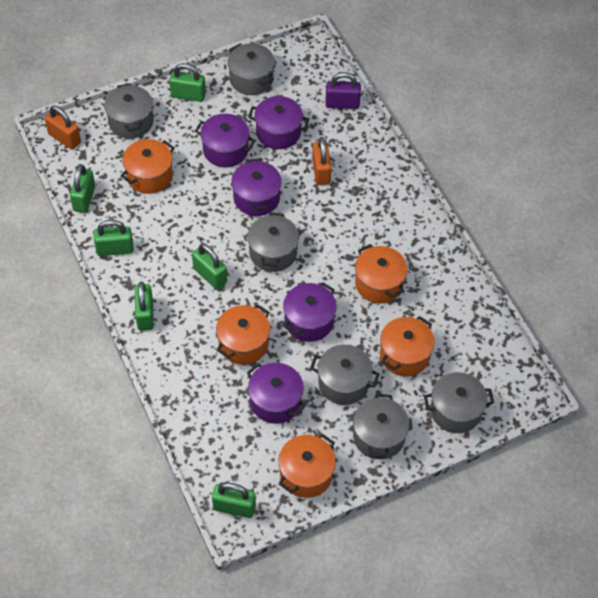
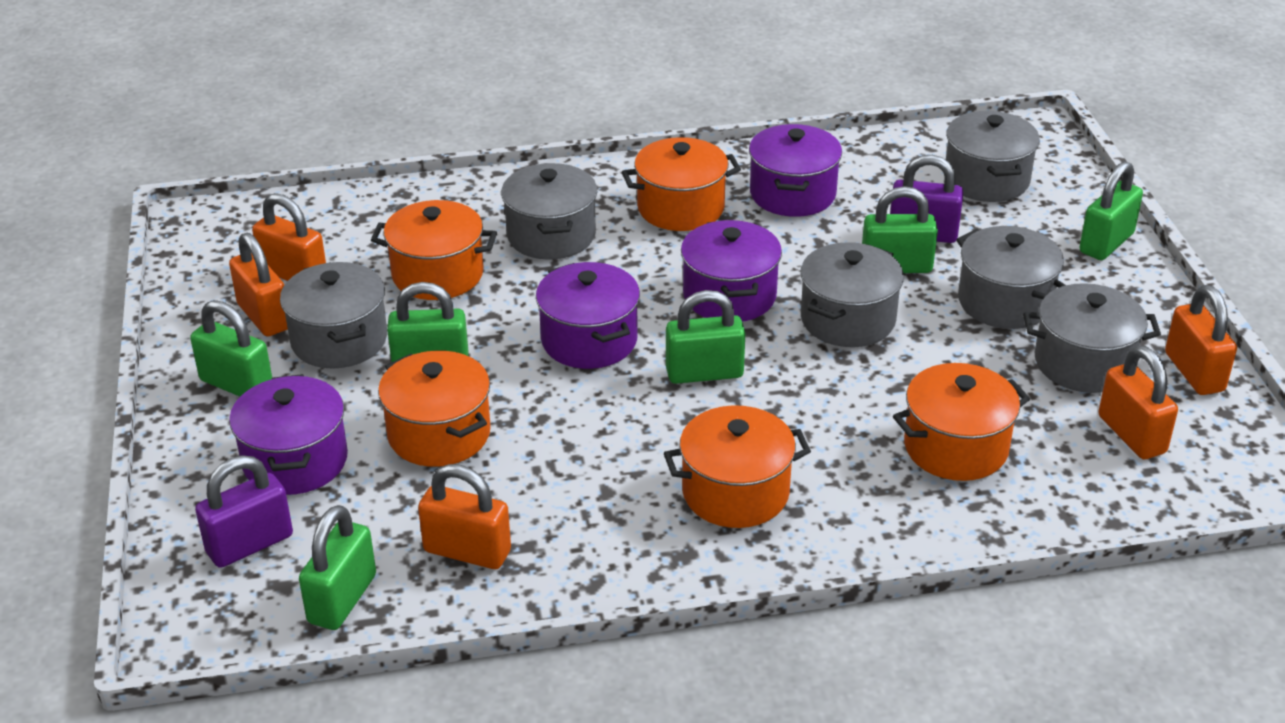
orange padlock: 2 -> 5
purple padlock: 1 -> 2
purple pot: 5 -> 4

